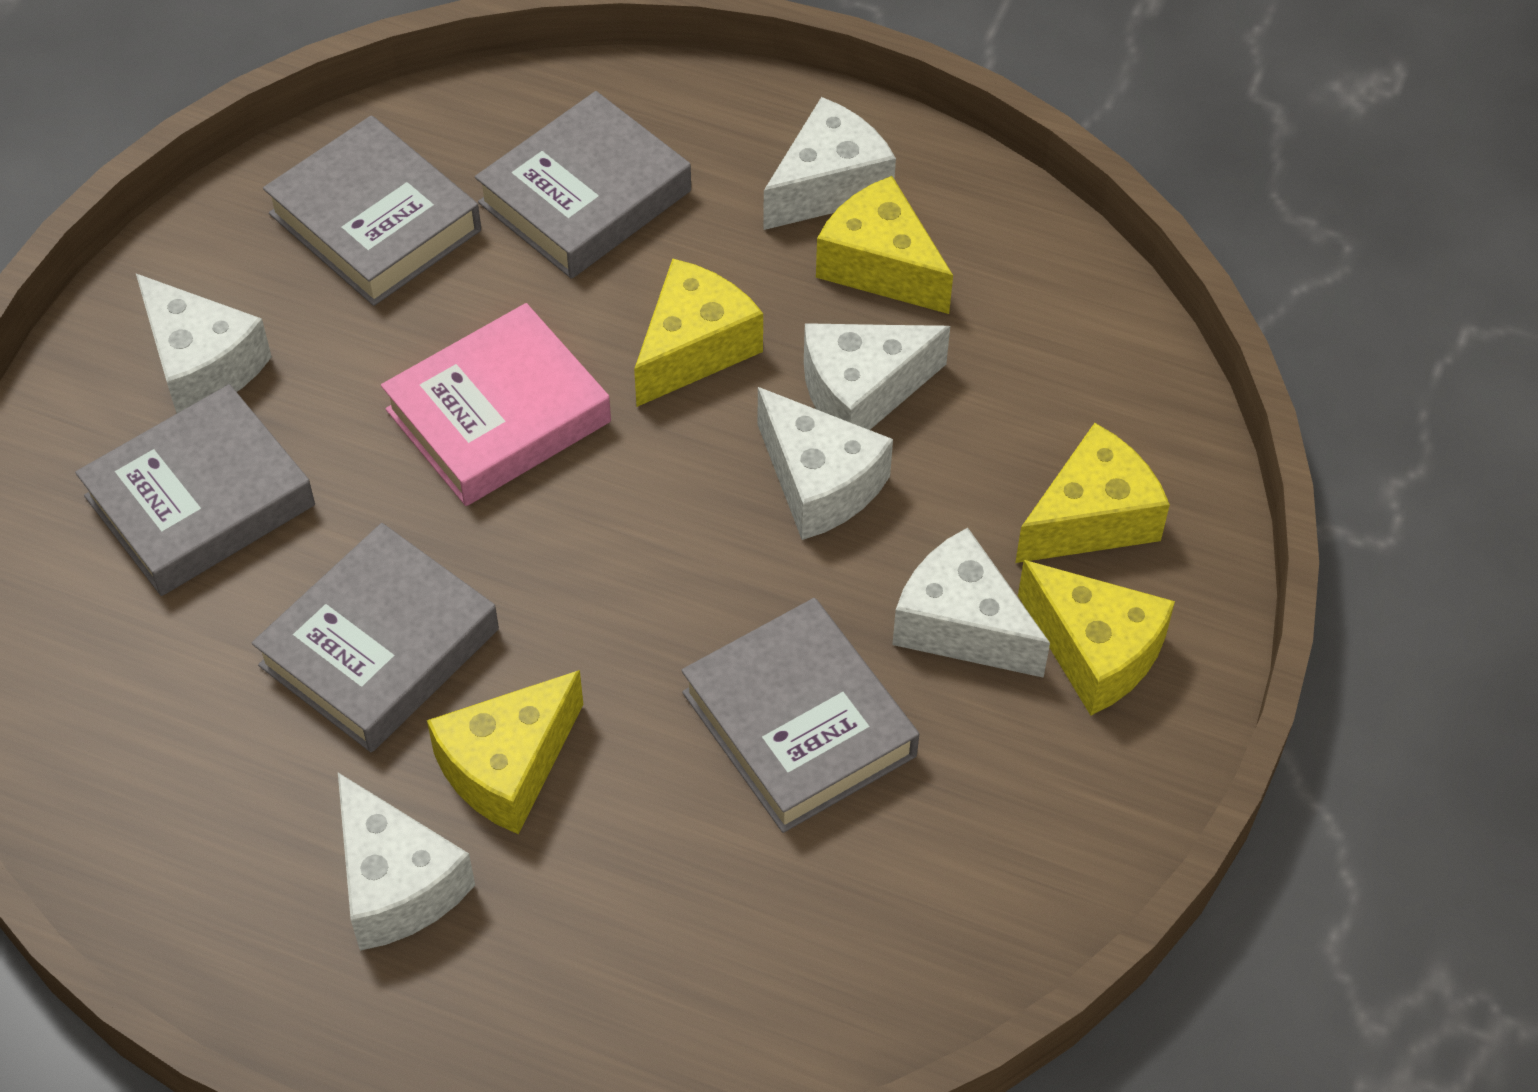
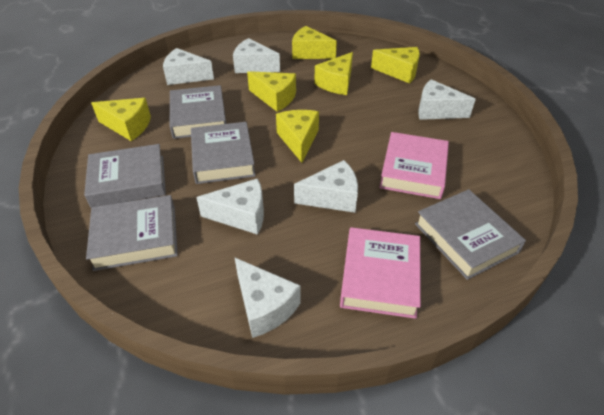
pink book: 1 -> 2
yellow cheese: 5 -> 6

